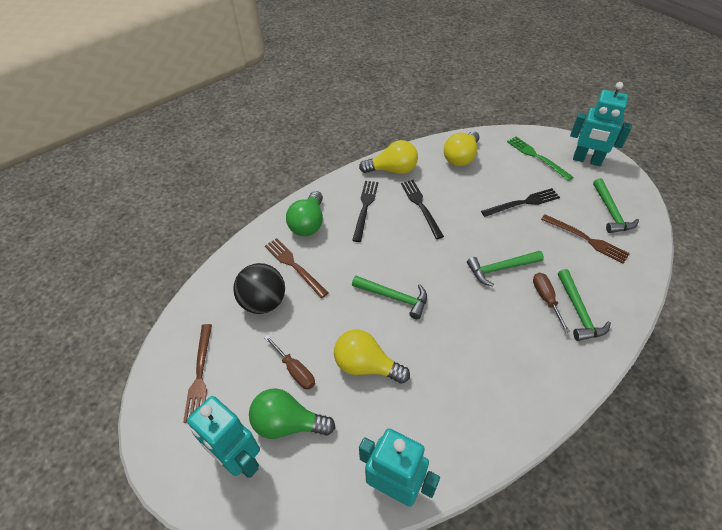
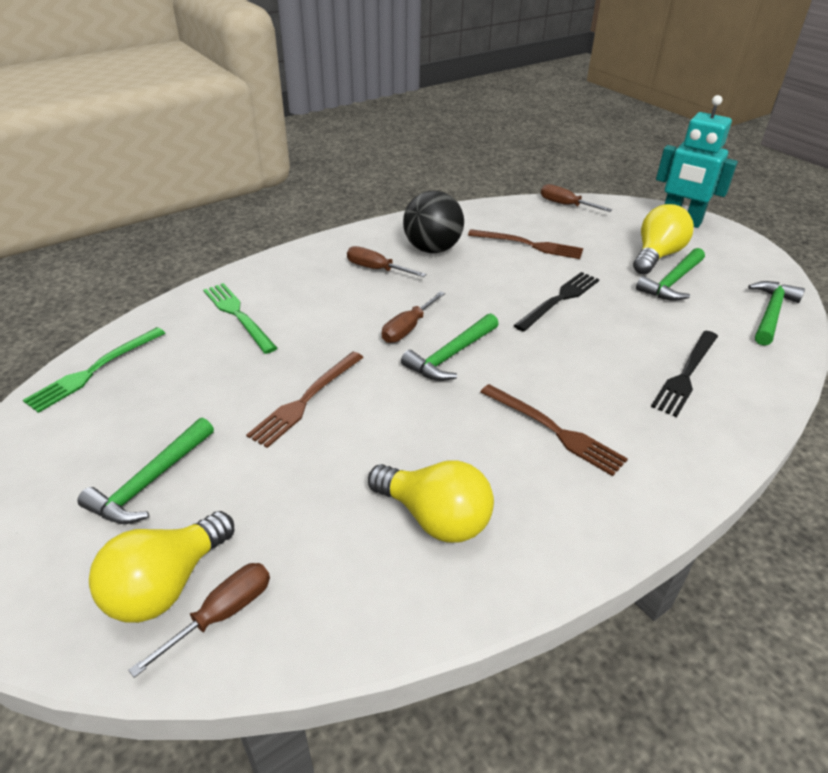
black fork: 3 -> 2
brown screwdriver: 2 -> 4
green fork: 1 -> 2
green light bulb: 2 -> 0
turquoise robot: 3 -> 1

